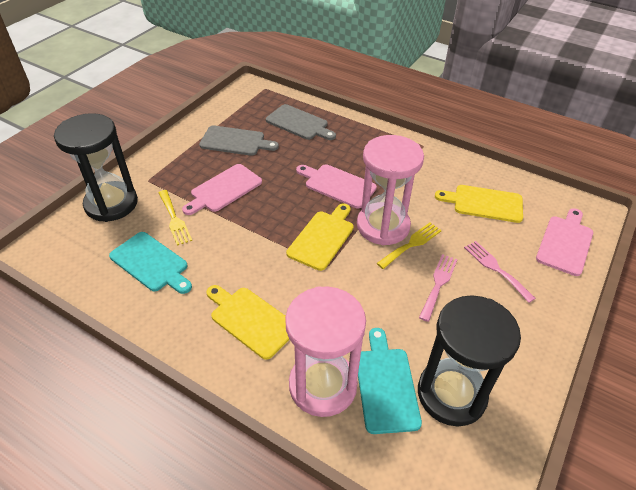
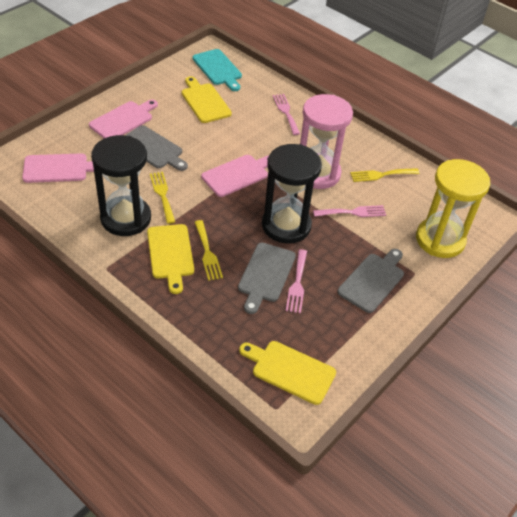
grey cutting board: 2 -> 3
pink fork: 2 -> 3
pink hourglass: 2 -> 1
turquoise cutting board: 2 -> 1
yellow fork: 2 -> 3
yellow hourglass: 0 -> 1

